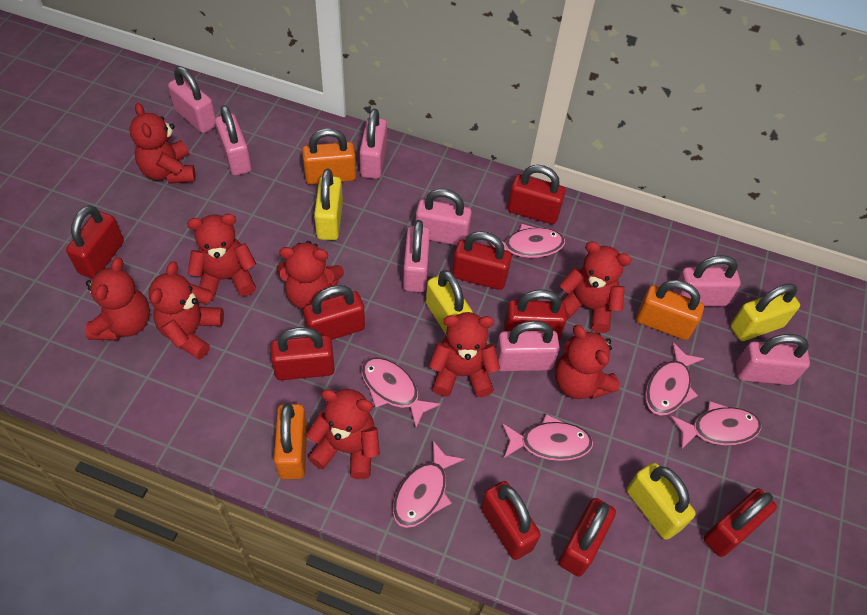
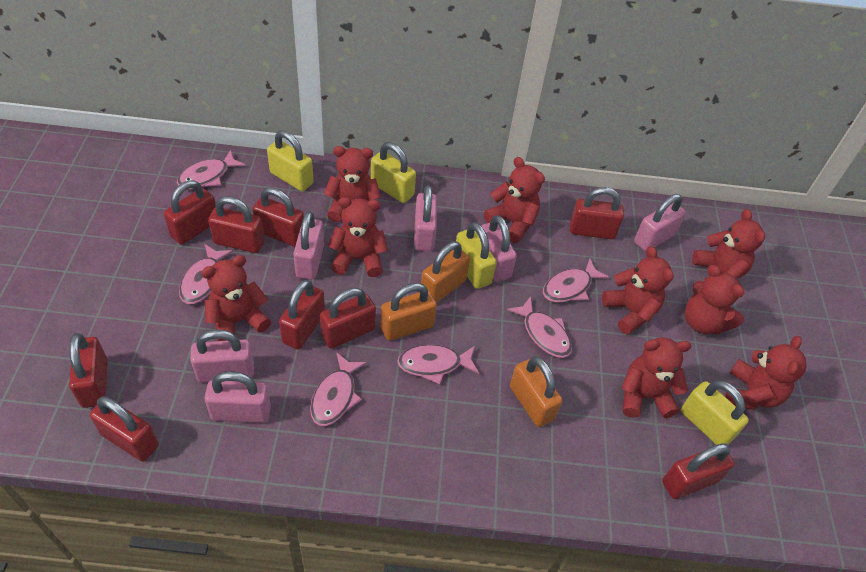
pink padlock: 8 -> 6

